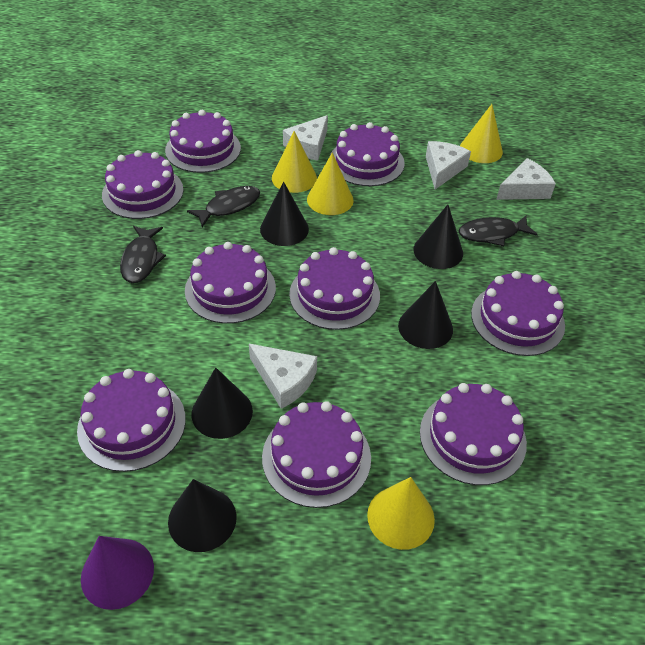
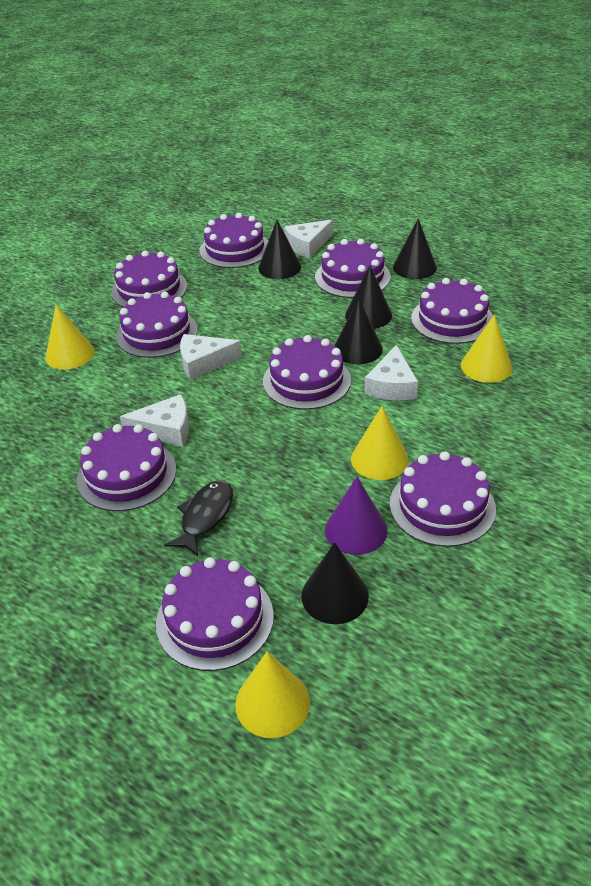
black fish: 3 -> 1

